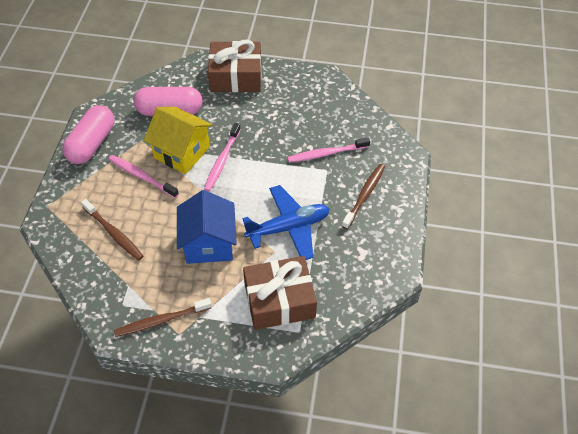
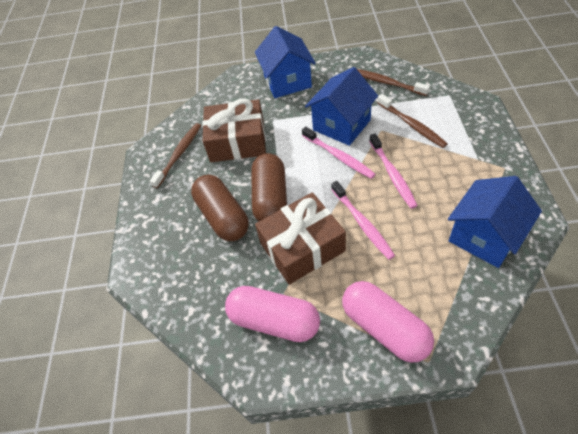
blue house: 1 -> 3
blue plane: 1 -> 0
brown capsule: 0 -> 2
yellow house: 1 -> 0

